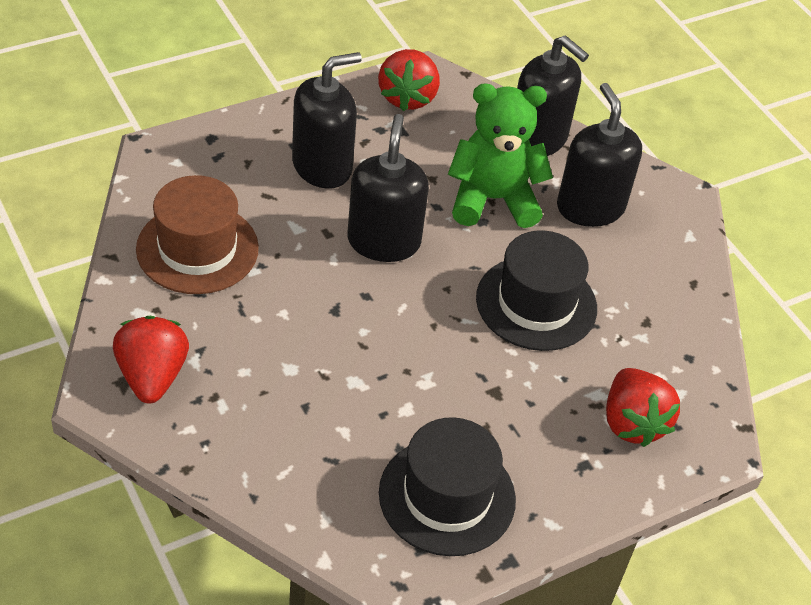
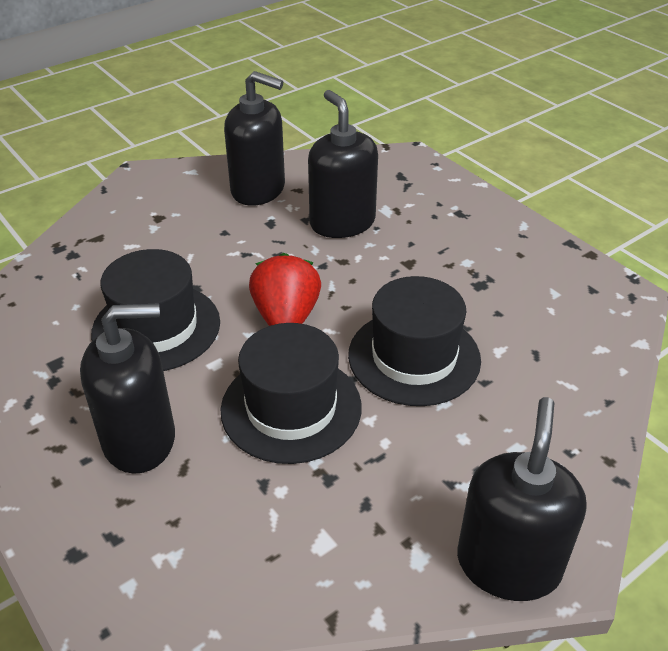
black hat: 2 -> 3
brown hat: 1 -> 0
green teddy bear: 1 -> 0
red strawberry: 3 -> 1

